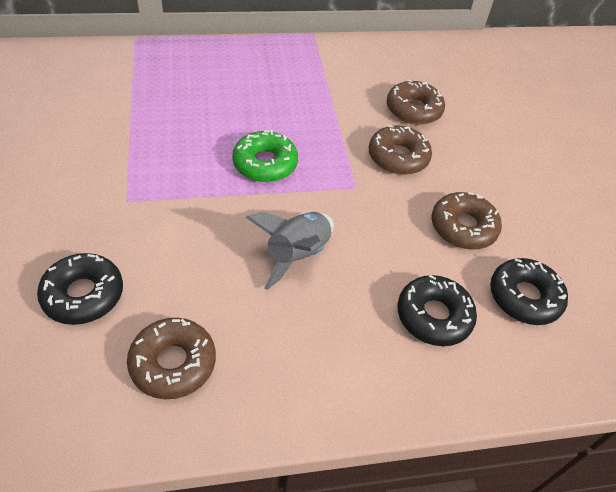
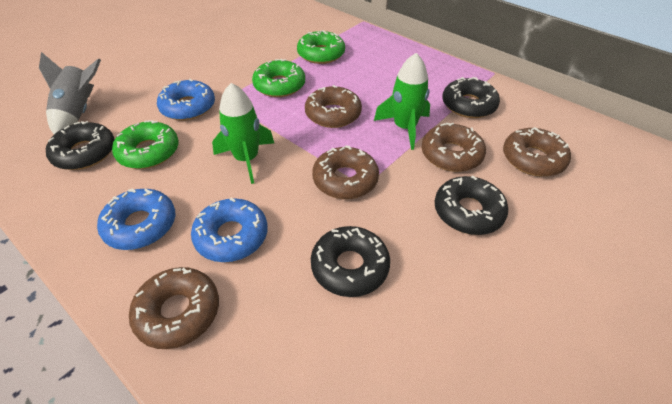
black donut: 3 -> 4
blue donut: 0 -> 3
brown donut: 4 -> 5
green donut: 1 -> 3
green rocket: 0 -> 2

